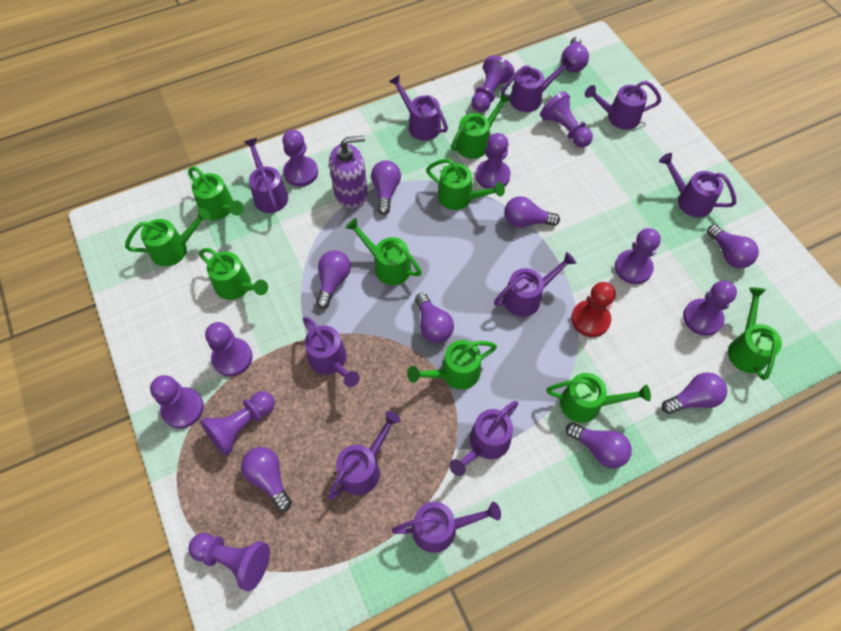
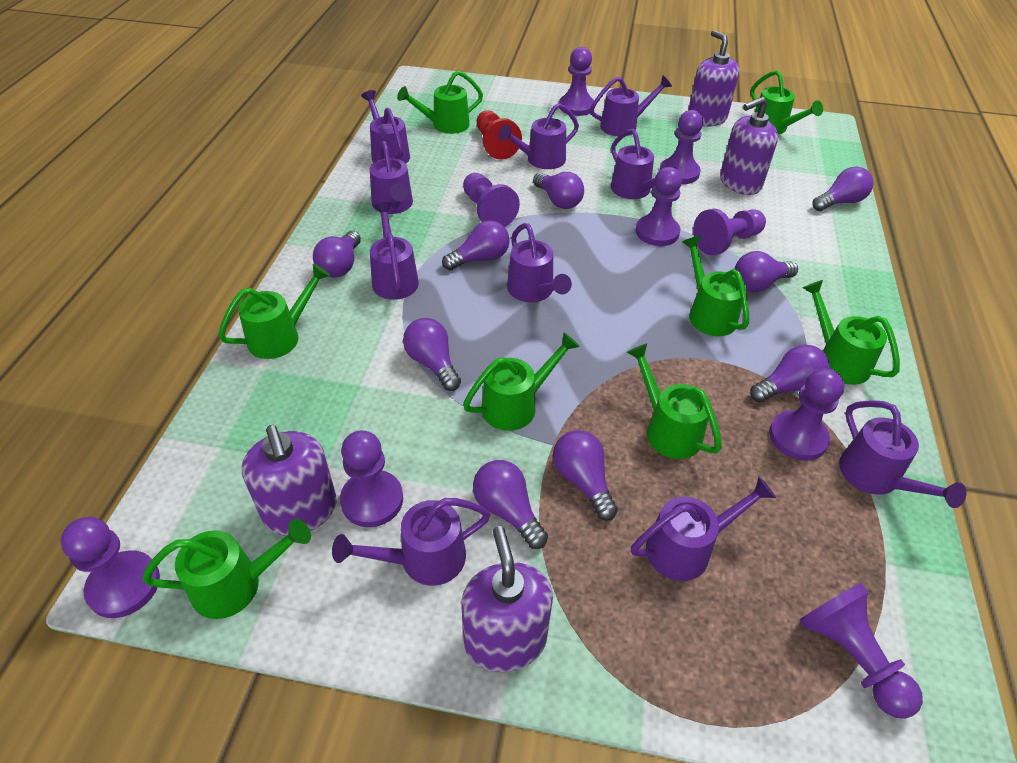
green watering can: 9 -> 8
purple pawn: 10 -> 9
purple soap dispenser: 1 -> 4

